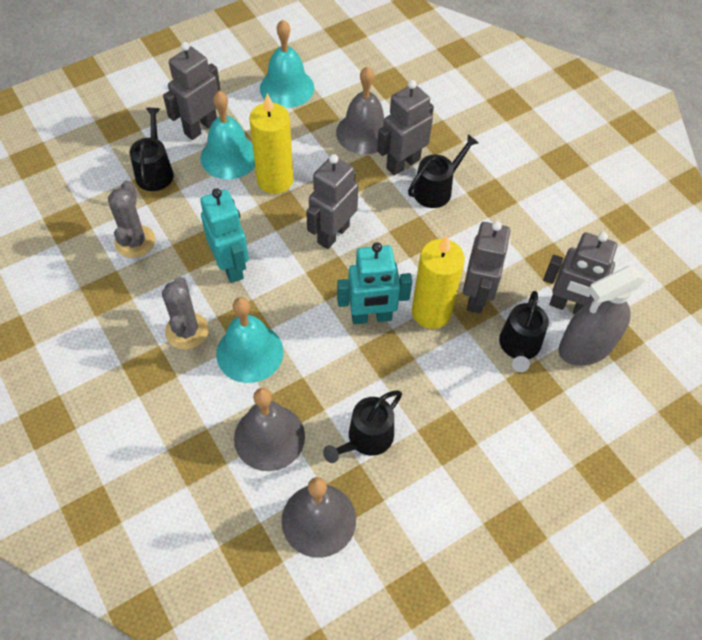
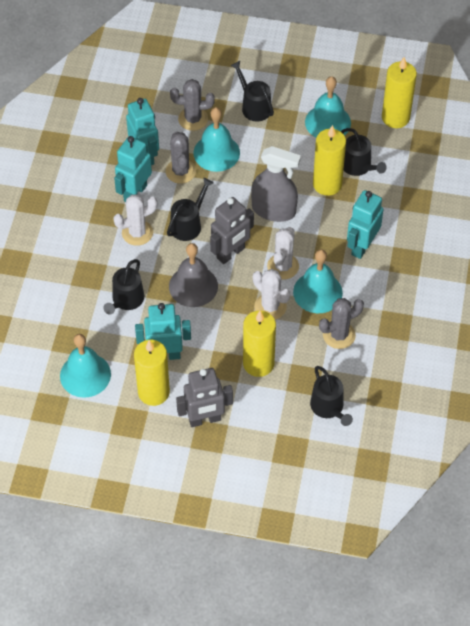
black watering can: 4 -> 5
grey bell: 3 -> 1
grey cactus: 2 -> 3
grey robot: 5 -> 2
turquoise bell: 3 -> 4
turquoise robot: 2 -> 4
white cactus: 0 -> 3
yellow candle: 2 -> 4

